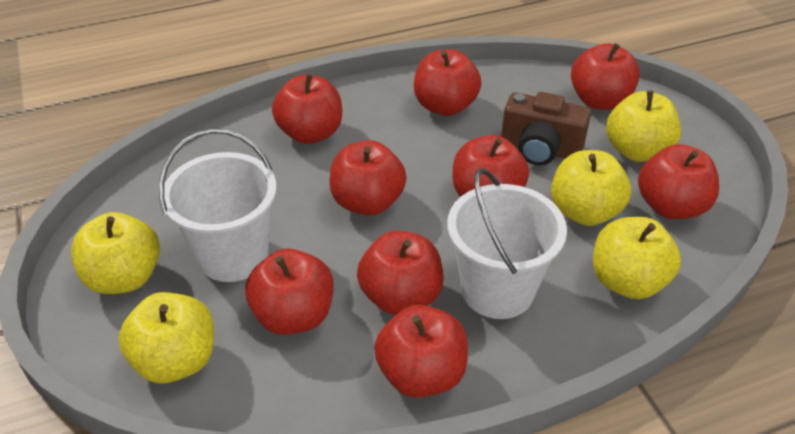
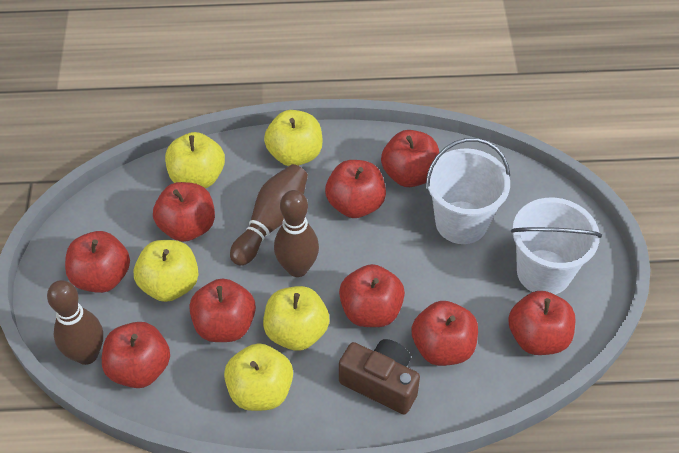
brown bowling pin: 0 -> 3

